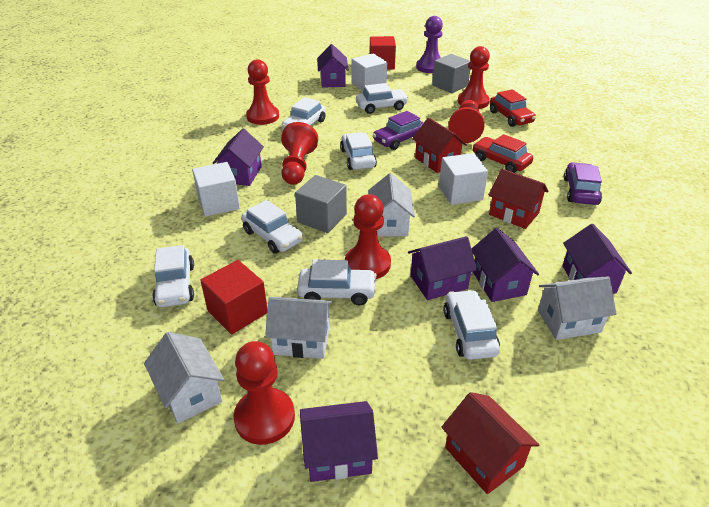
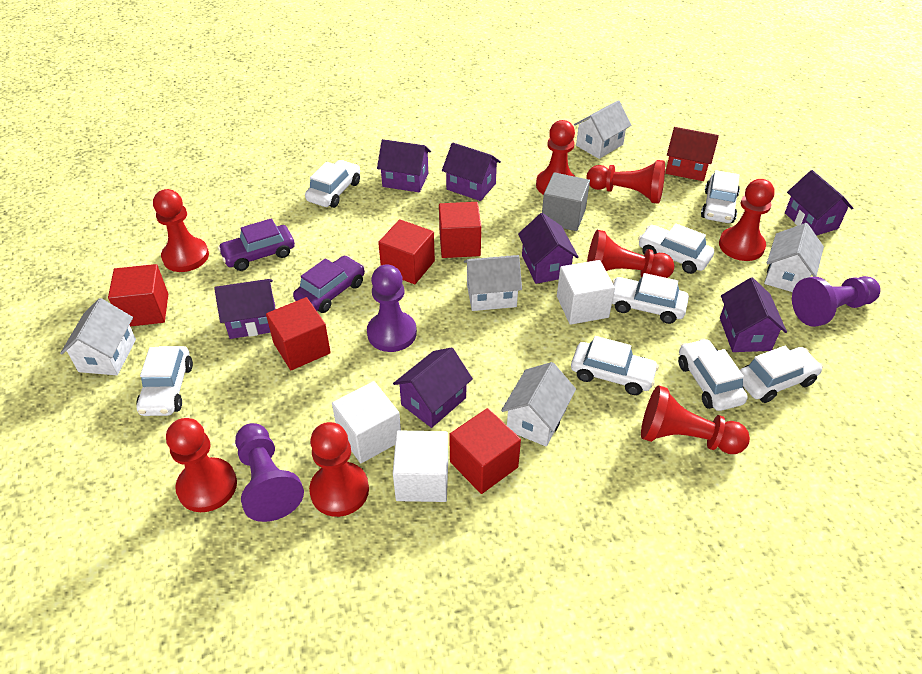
grey cube: 2 -> 1
purple house: 6 -> 7
purple pawn: 1 -> 3
red car: 2 -> 0
red cube: 2 -> 5
red house: 3 -> 1
red pawn: 6 -> 8
white car: 7 -> 8
white house: 4 -> 5

